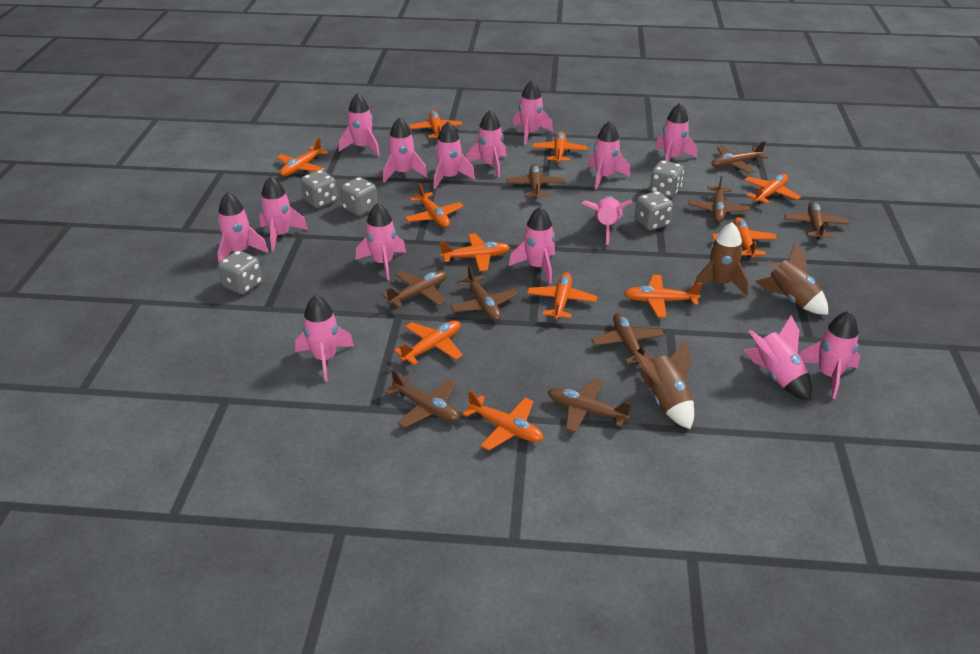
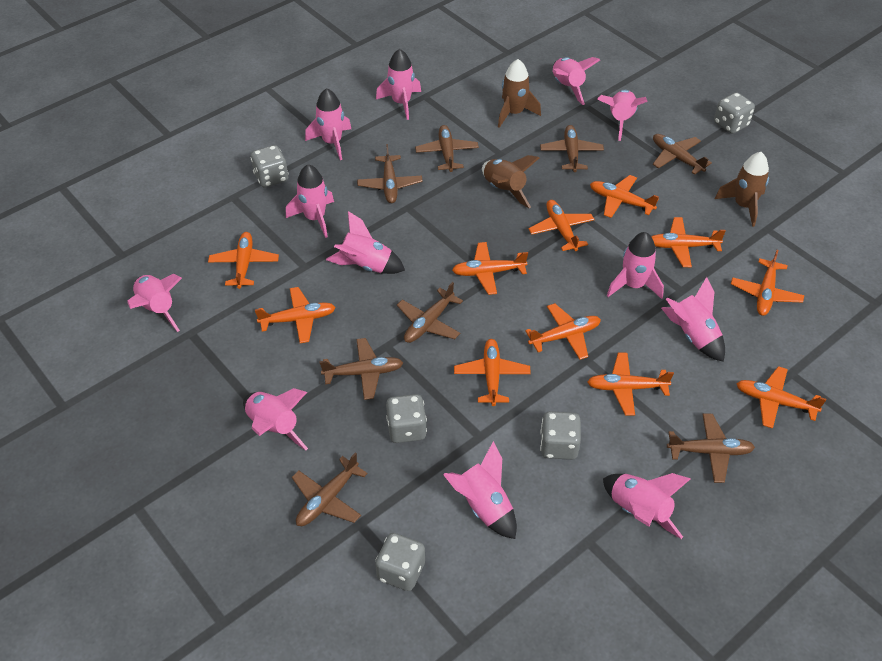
brown plane: 9 -> 8
pink rocket: 15 -> 12

